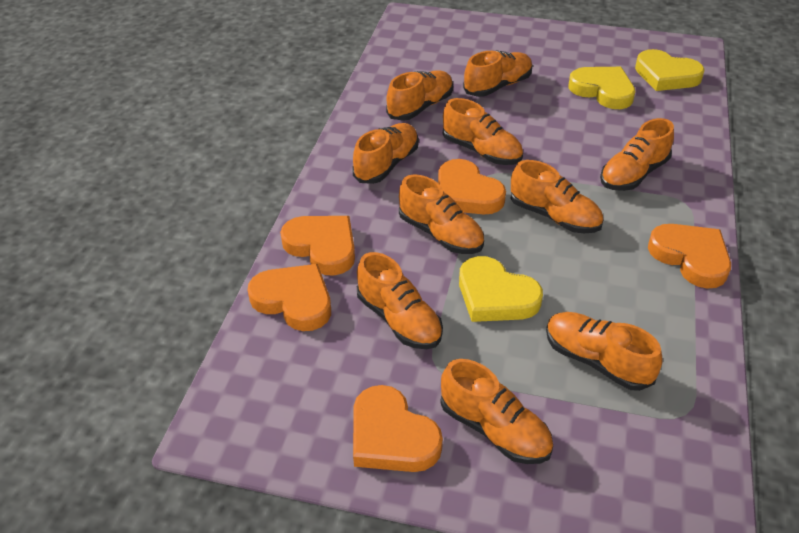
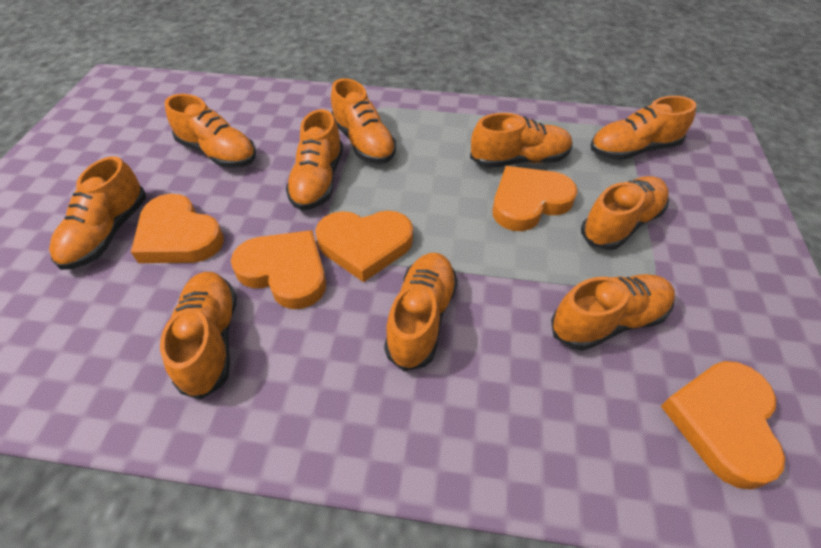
yellow heart: 3 -> 0

